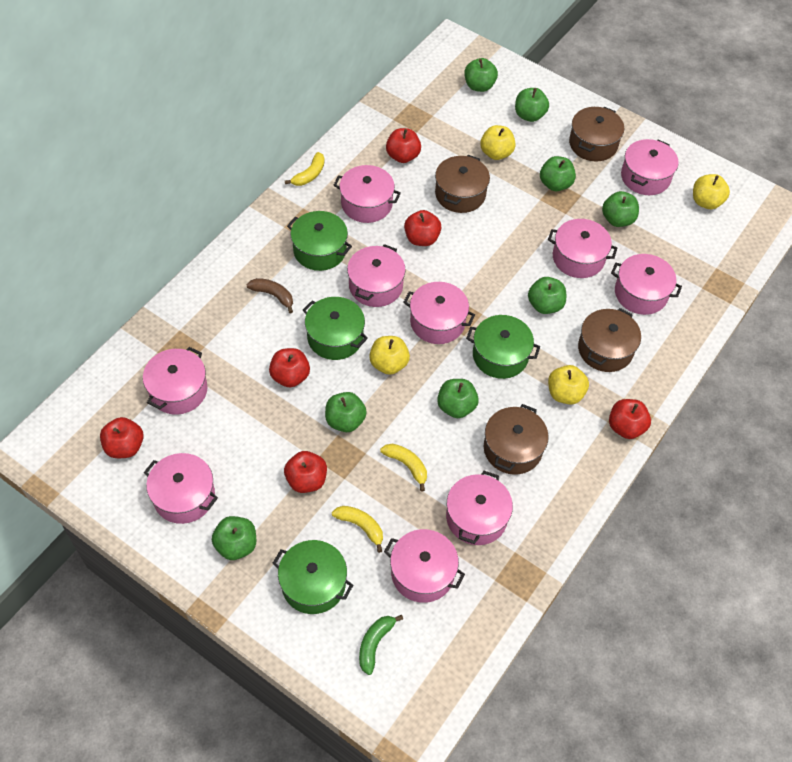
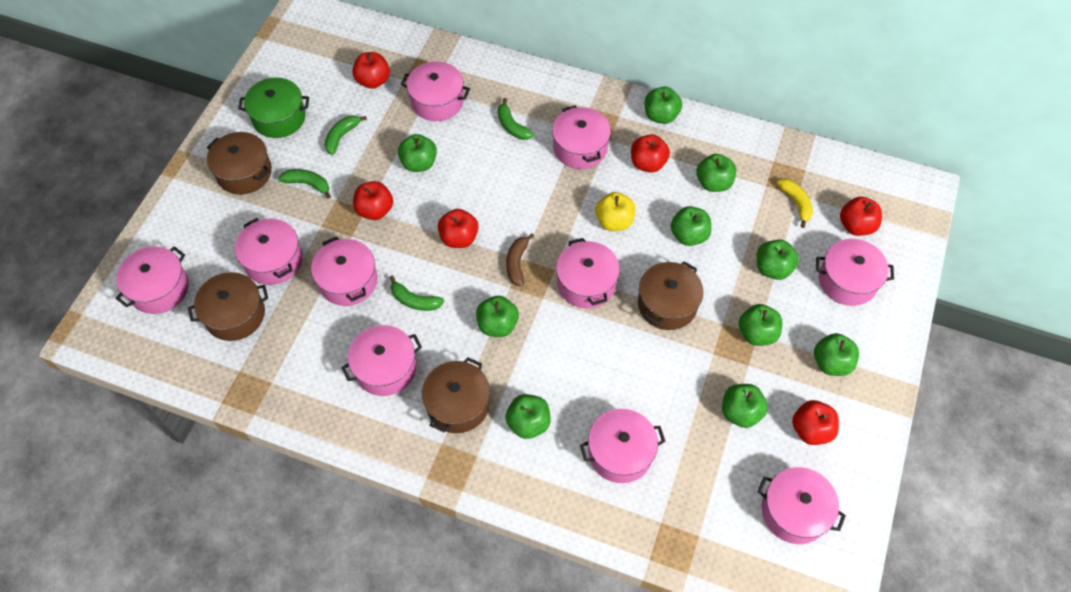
green apple: 8 -> 10
green banana: 1 -> 4
green pot: 4 -> 1
yellow apple: 4 -> 1
yellow banana: 3 -> 1

